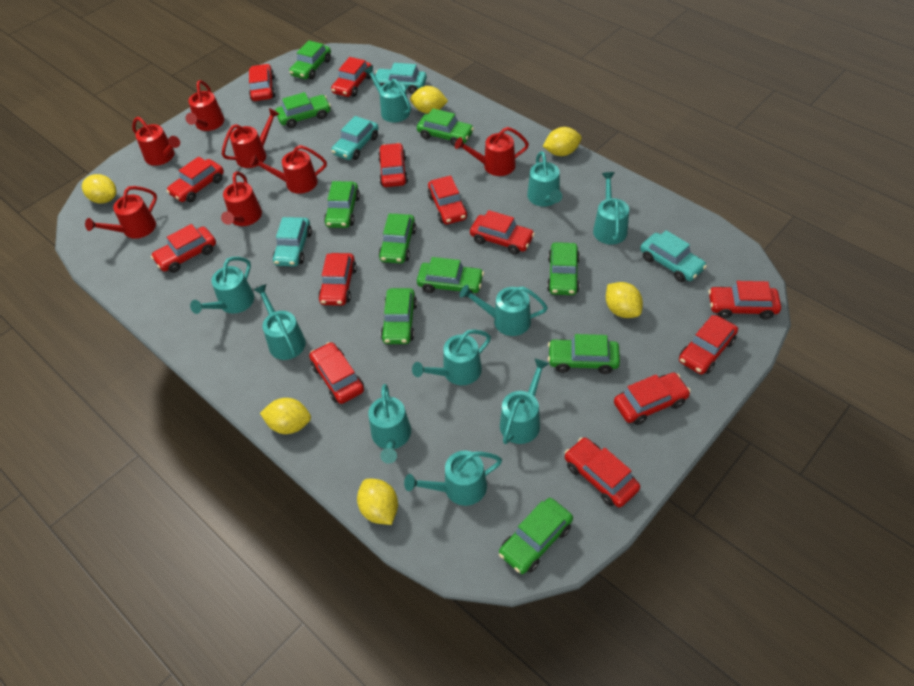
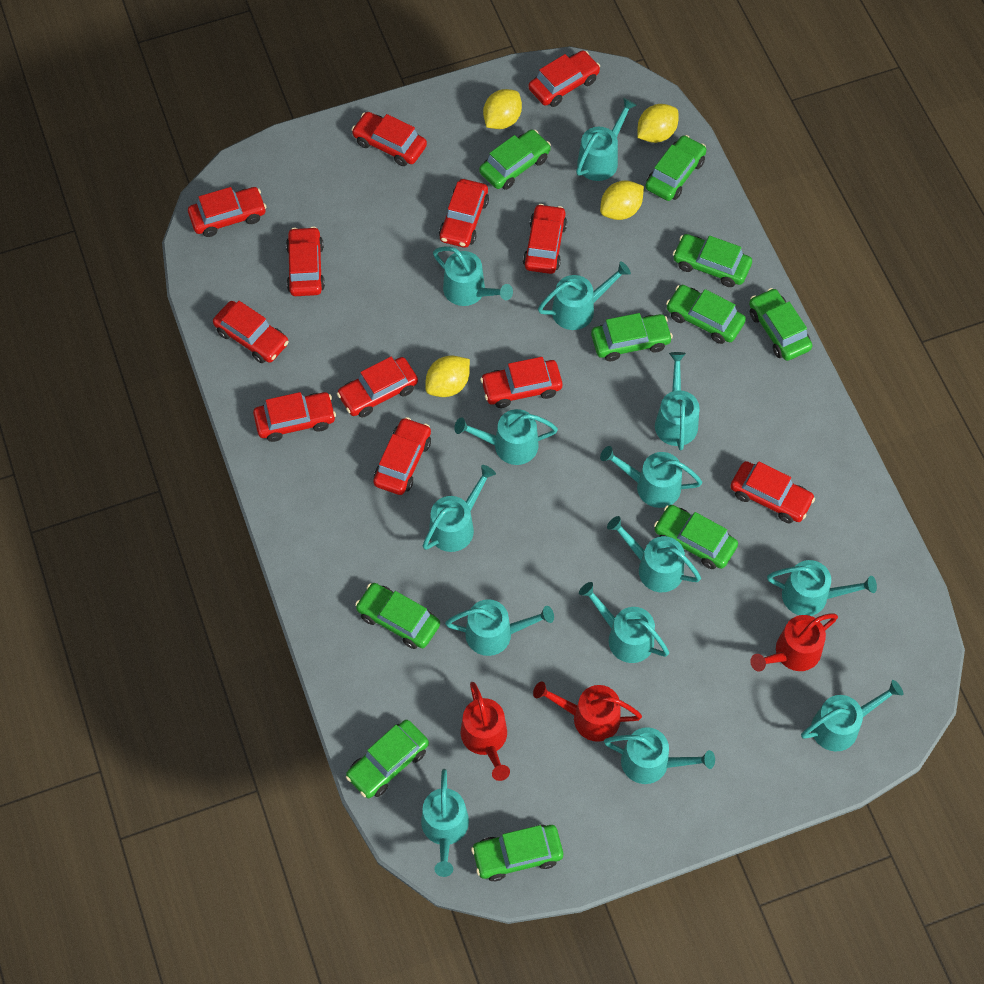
red car: 13 -> 12
red watering can: 7 -> 3
turquoise car: 4 -> 0
turquoise watering can: 10 -> 14
yellow lemon: 6 -> 4

